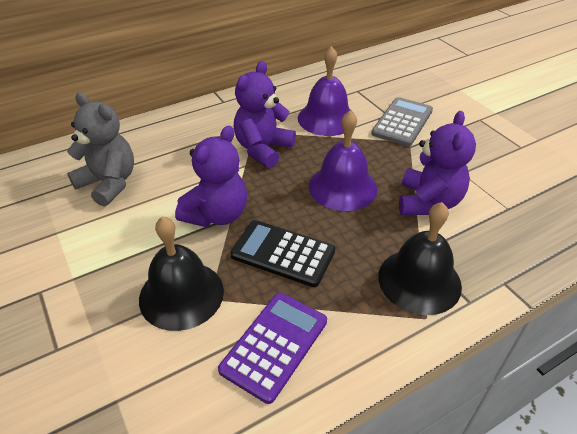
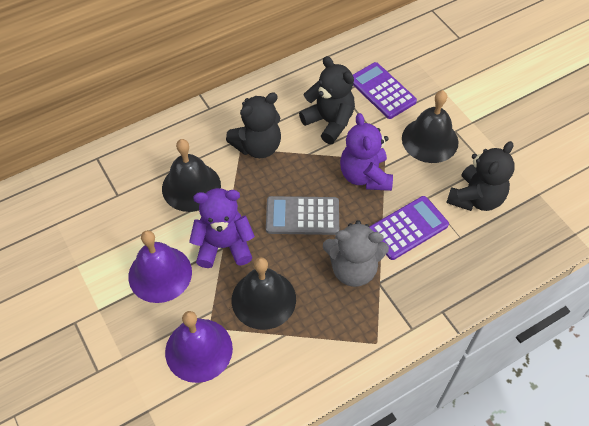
black bell: 2 -> 3
black calculator: 1 -> 0
black teddy bear: 0 -> 3
purple calculator: 1 -> 2
purple teddy bear: 3 -> 2

